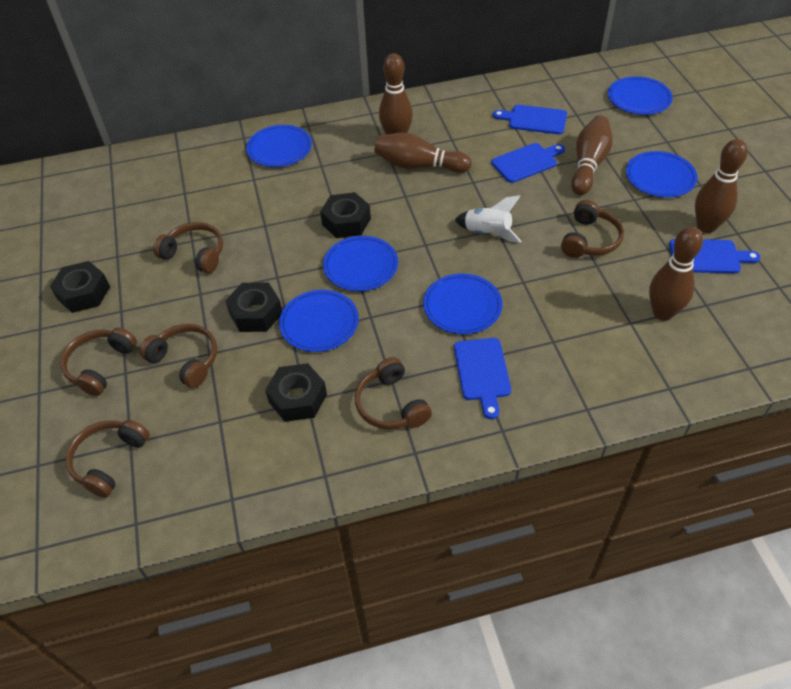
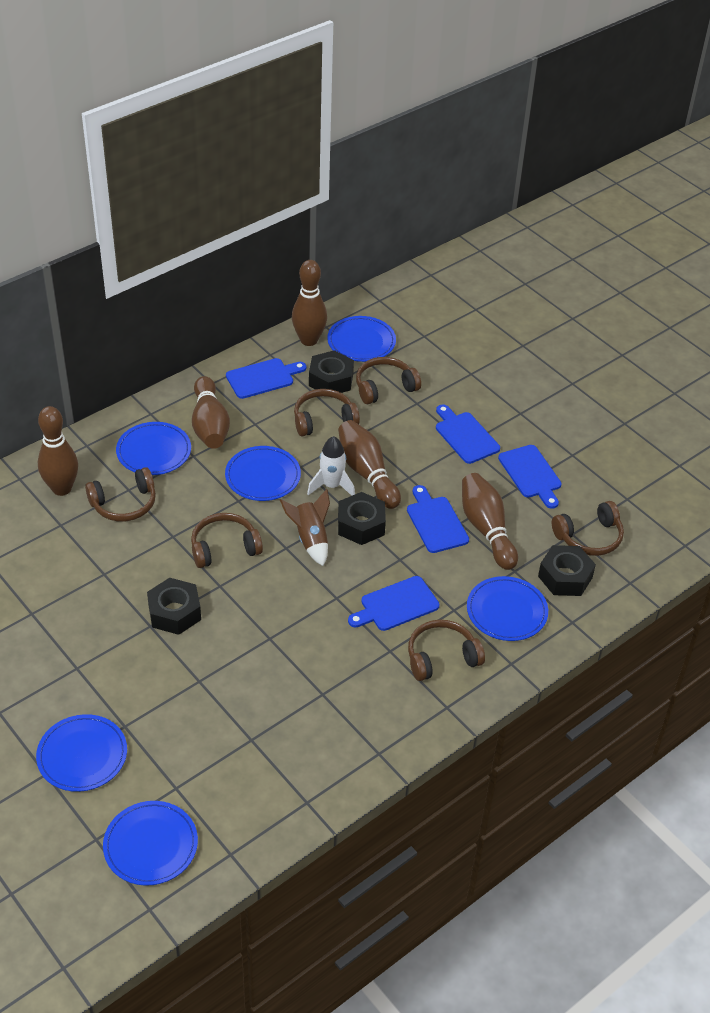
blue cutting board: 4 -> 5
brown rocket: 0 -> 1

